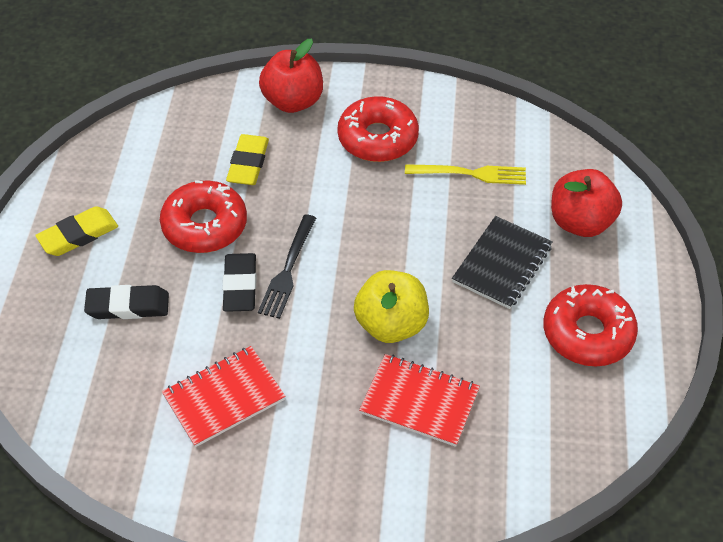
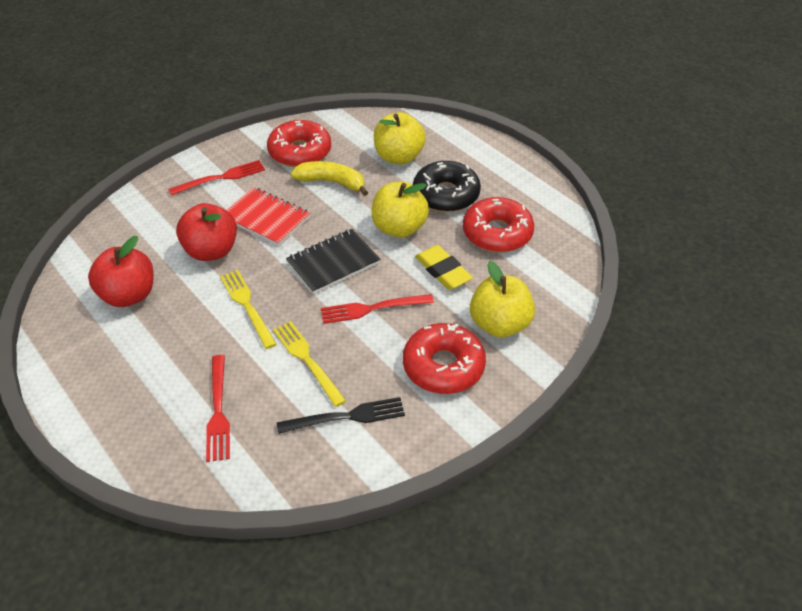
black donut: 0 -> 1
black eraser: 2 -> 0
red fork: 0 -> 3
red notebook: 2 -> 1
yellow apple: 1 -> 3
yellow banana: 0 -> 1
yellow eraser: 2 -> 1
yellow fork: 1 -> 2

